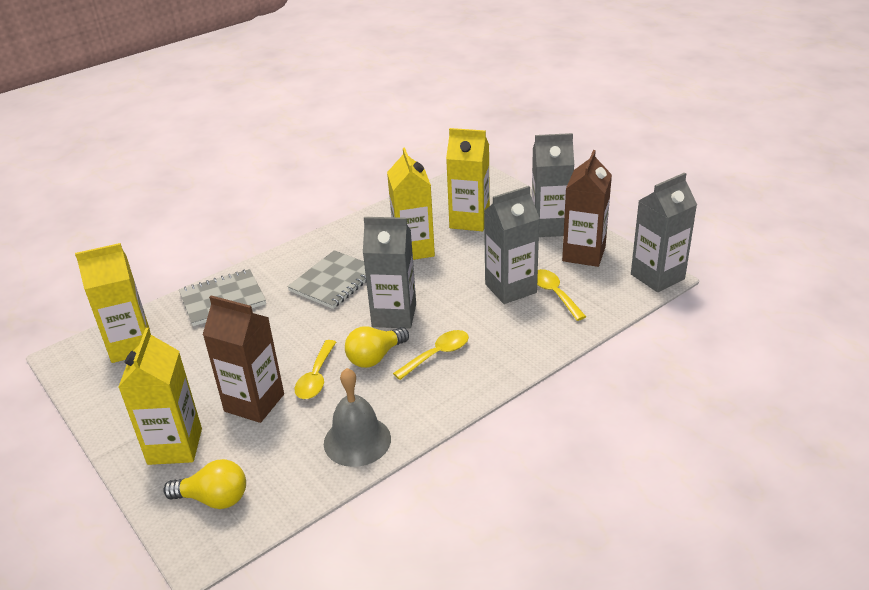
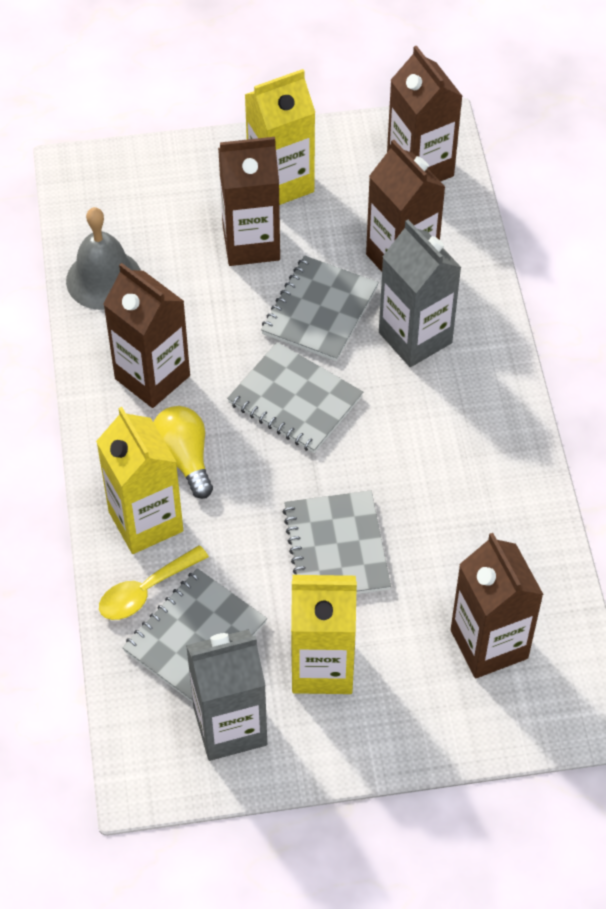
brown carton: 2 -> 5
grey carton: 4 -> 2
grey notebook: 2 -> 4
yellow carton: 4 -> 3
yellow light bulb: 2 -> 1
yellow spoon: 3 -> 1

